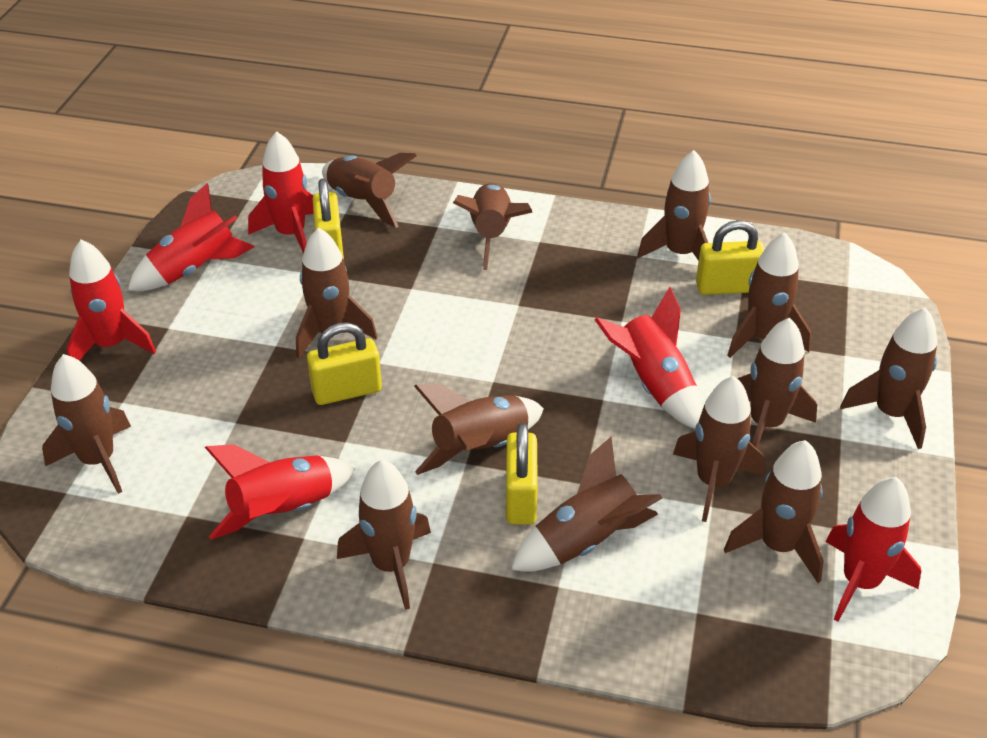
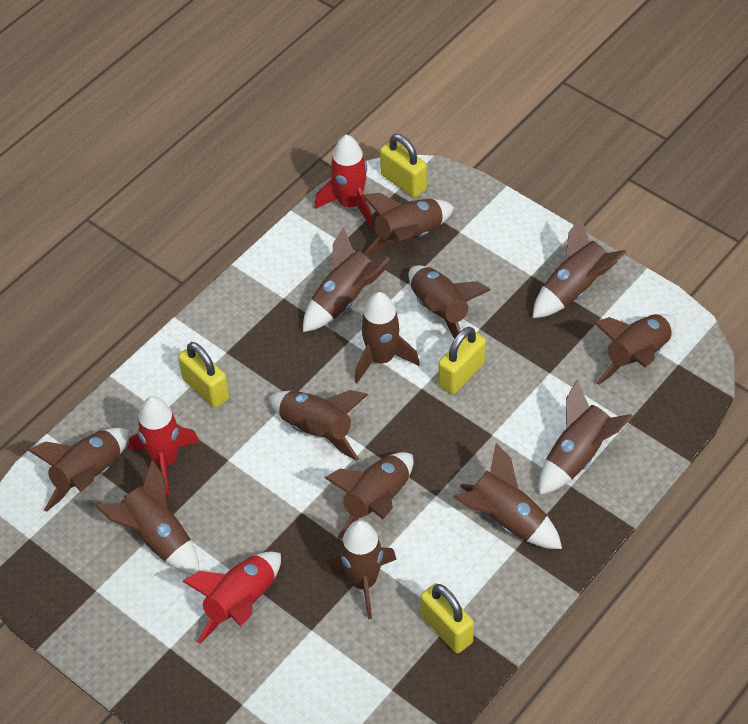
red rocket: 6 -> 3

